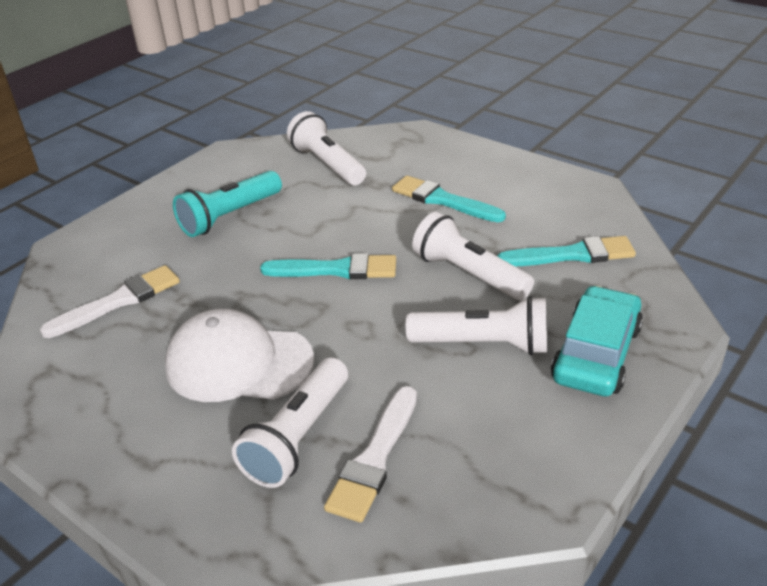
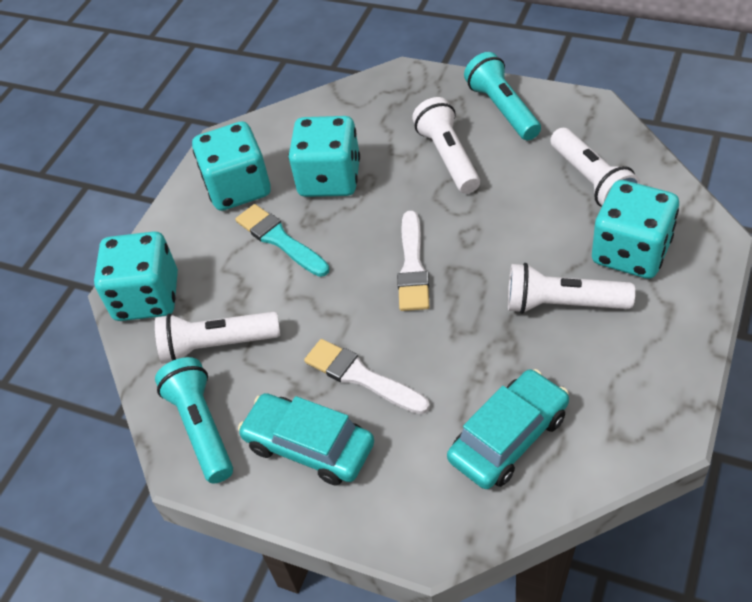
turquoise brush: 3 -> 1
turquoise car: 1 -> 2
turquoise dice: 0 -> 4
turquoise flashlight: 1 -> 2
white cap: 1 -> 0

